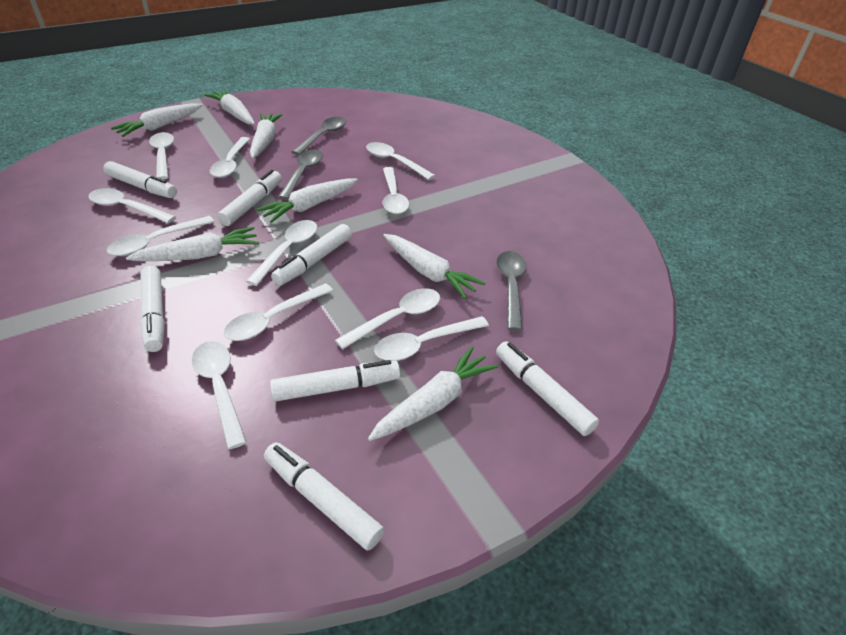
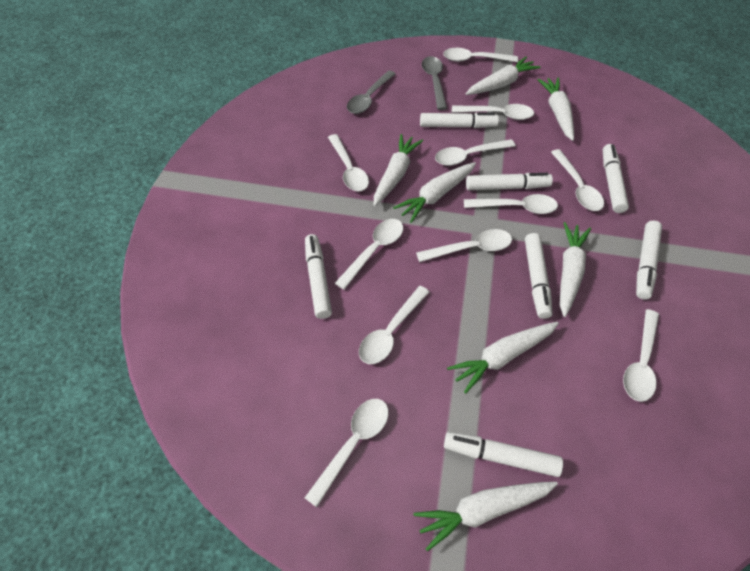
grey spoon: 3 -> 2

